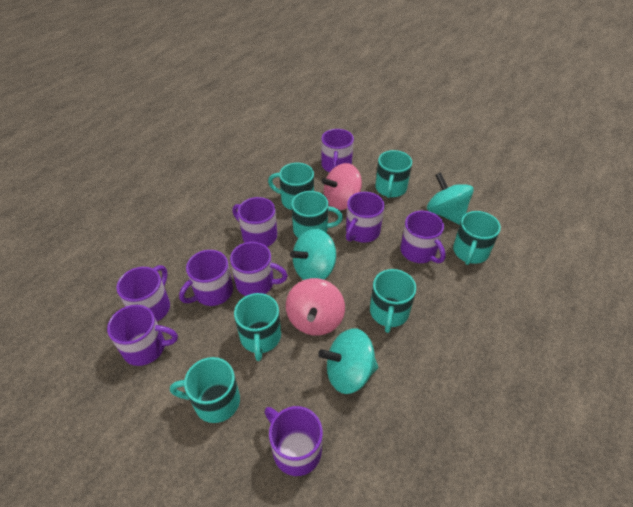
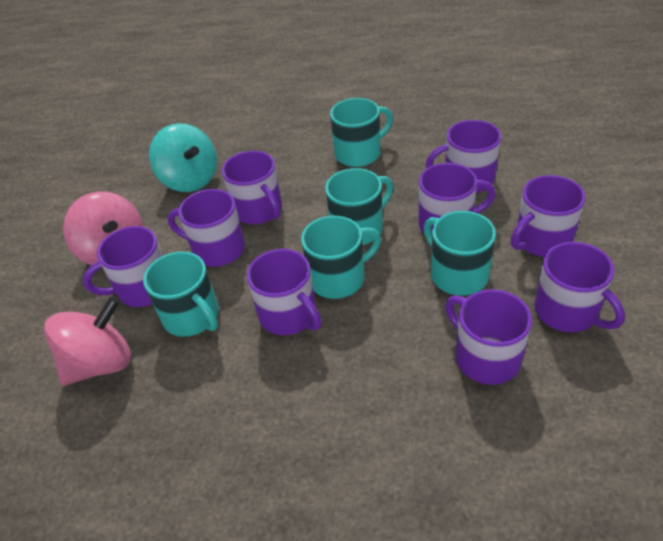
turquoise mug: 7 -> 5
turquoise spinning top: 3 -> 1

